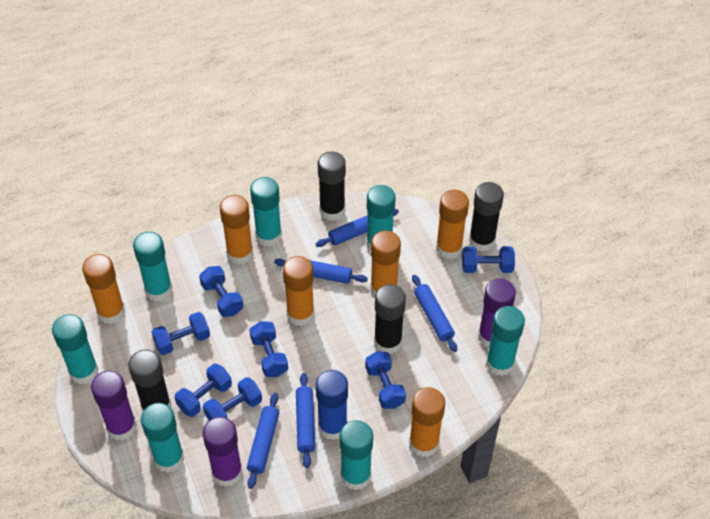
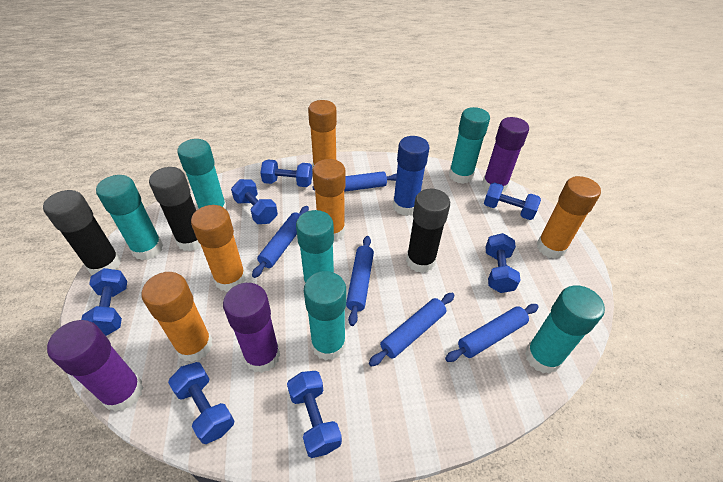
black glue stick: 4 -> 3
orange glue stick: 6 -> 5
turquoise glue stick: 7 -> 6

